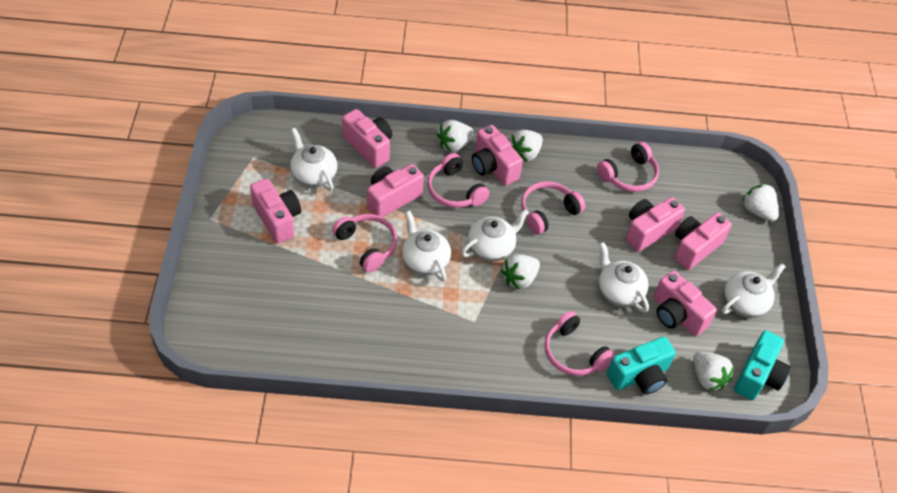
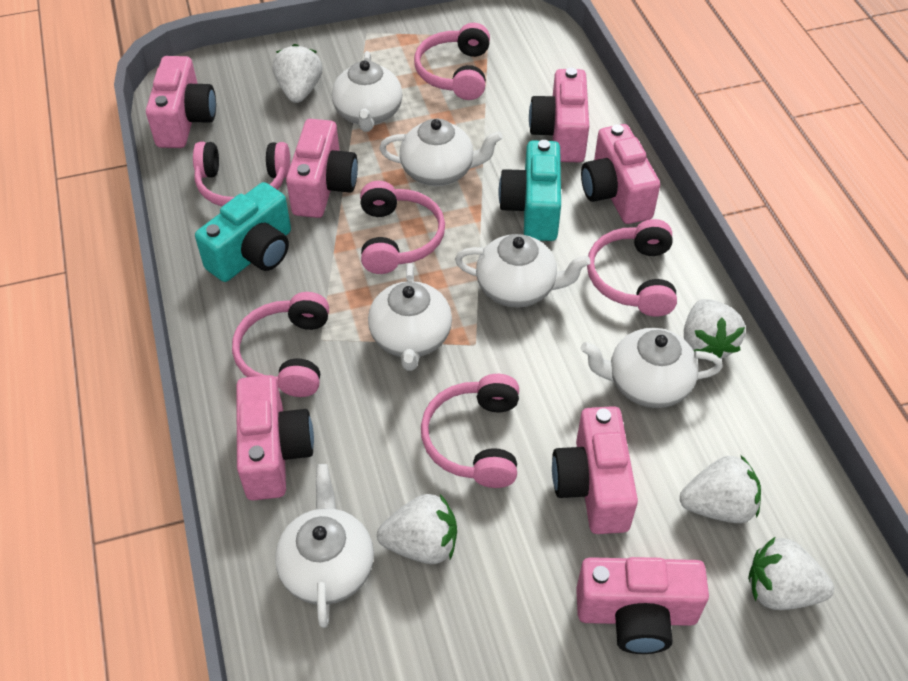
pink headphones: 5 -> 6
white teapot: 5 -> 6

